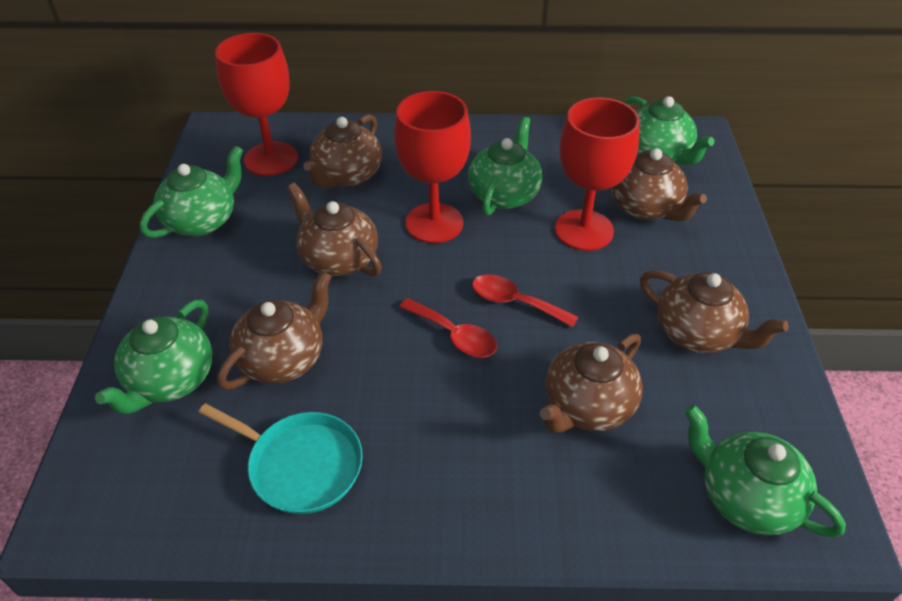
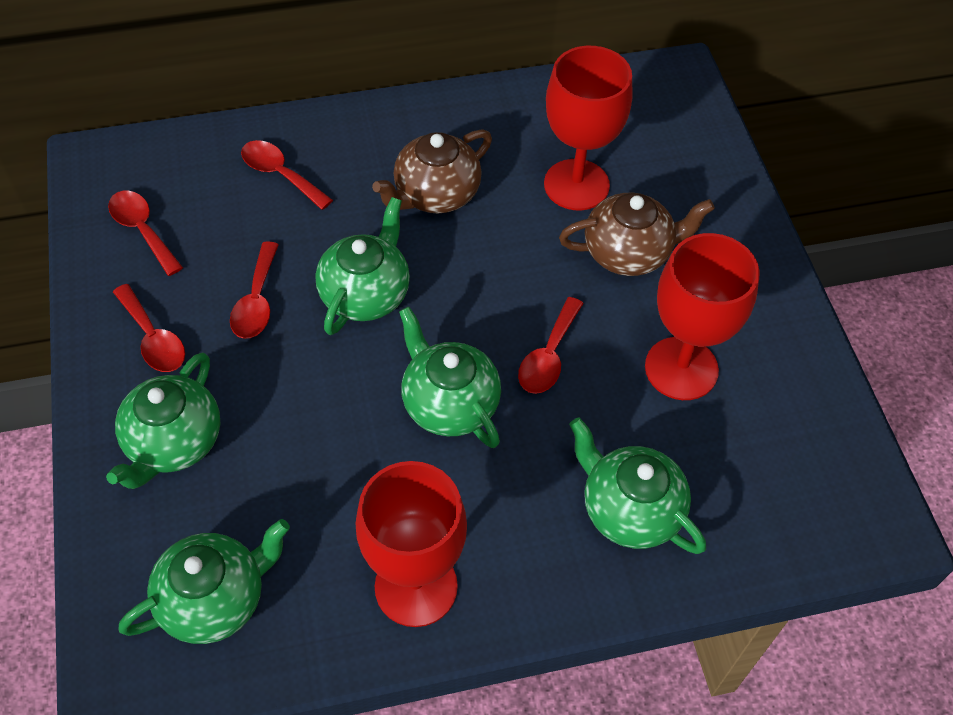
brown teapot: 6 -> 2
red spoon: 2 -> 5
turquoise pan: 1 -> 0

